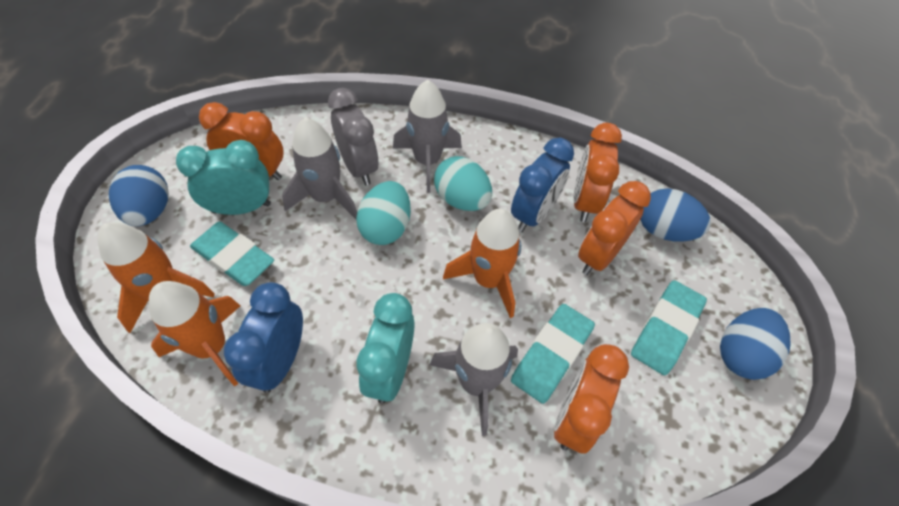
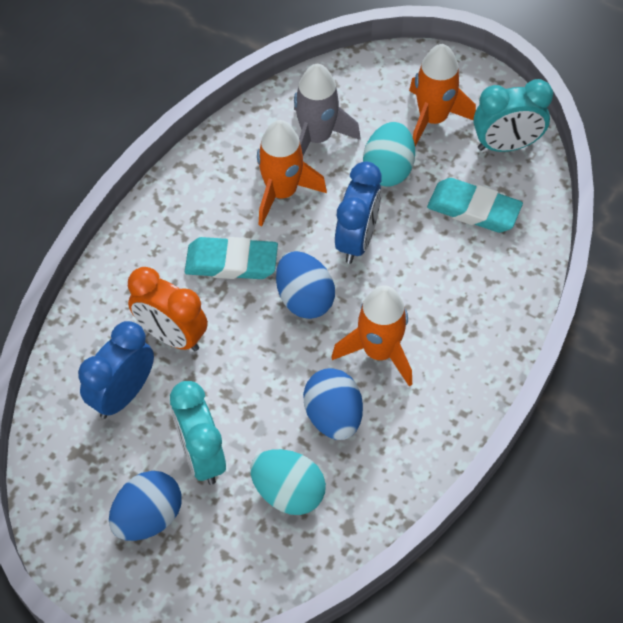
grey clock: 1 -> 0
grey rocket: 3 -> 1
orange clock: 4 -> 1
turquoise eraser: 3 -> 2

